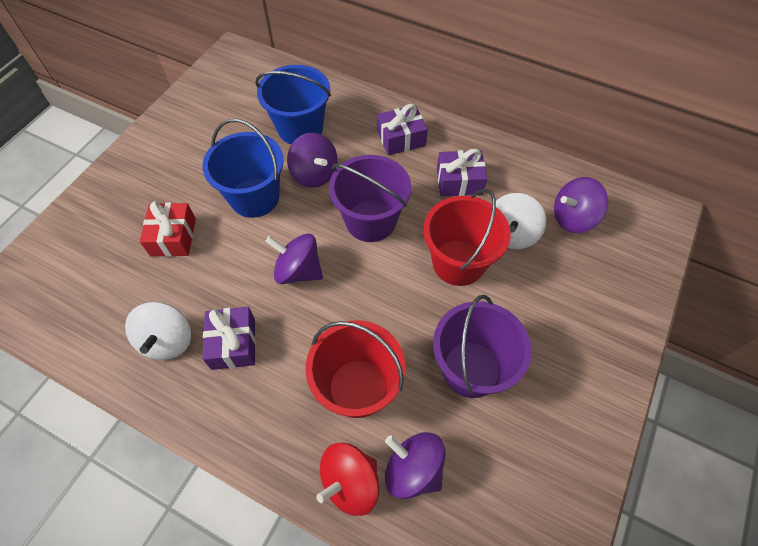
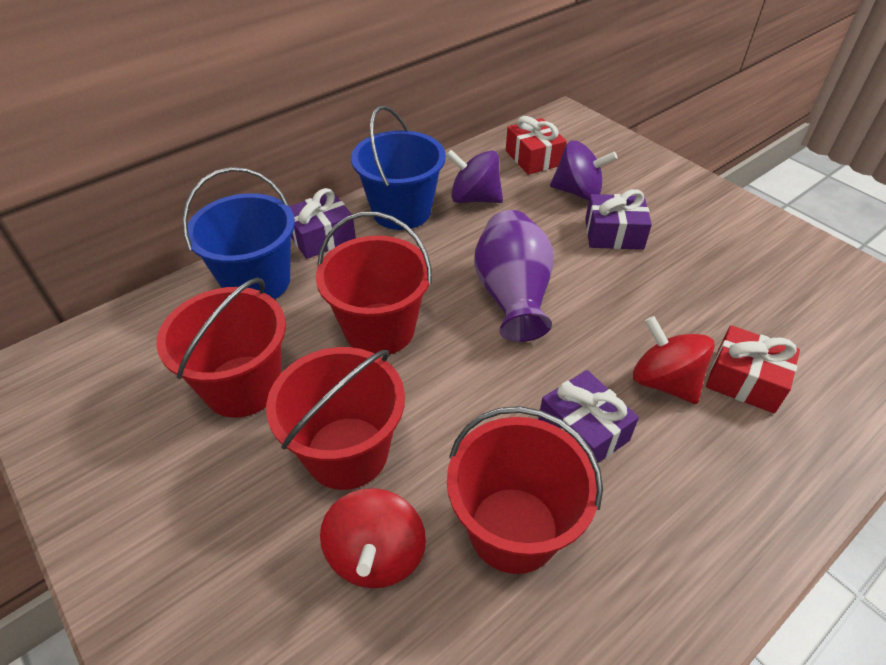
purple bucket: 2 -> 0
purple spinning top: 4 -> 2
purple vase: 0 -> 1
red bucket: 2 -> 4
red gift: 1 -> 2
red spinning top: 1 -> 2
white spinning top: 2 -> 0

